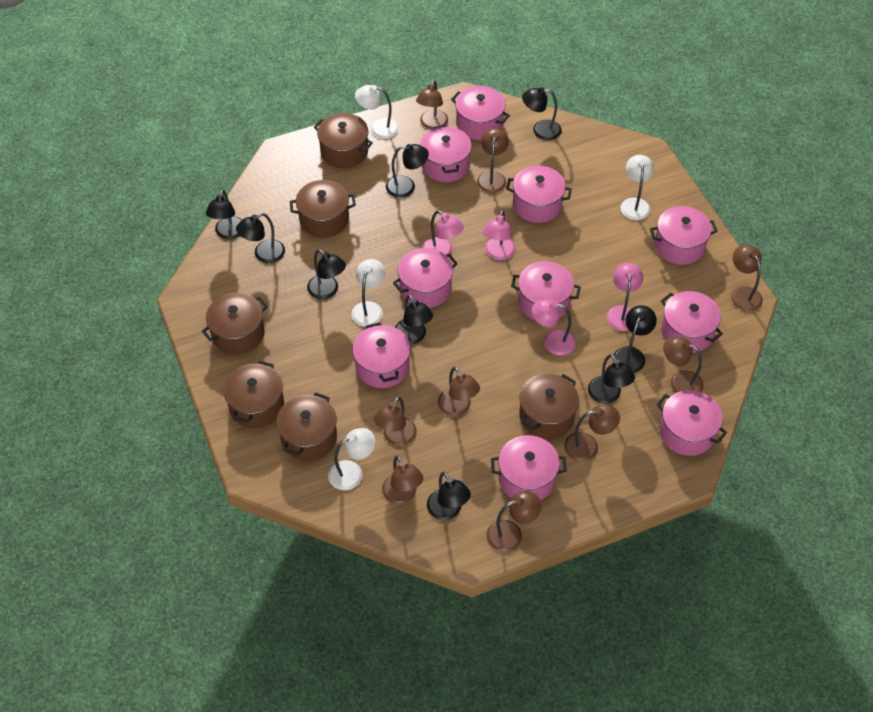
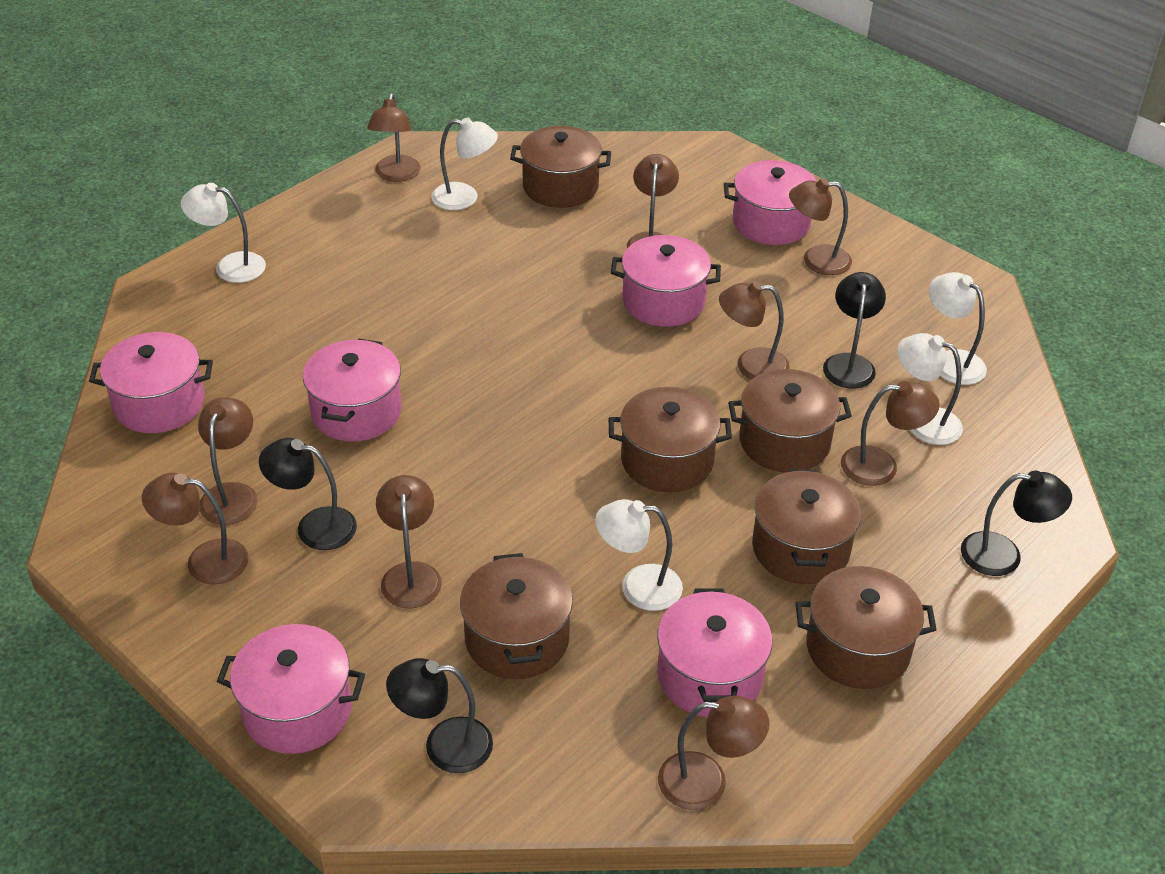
black lamp: 9 -> 4
pink lamp: 4 -> 0
pink pot: 10 -> 6
white lamp: 4 -> 5

